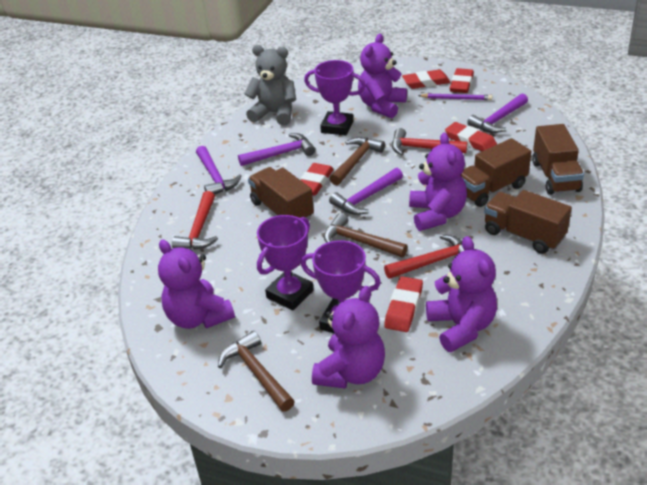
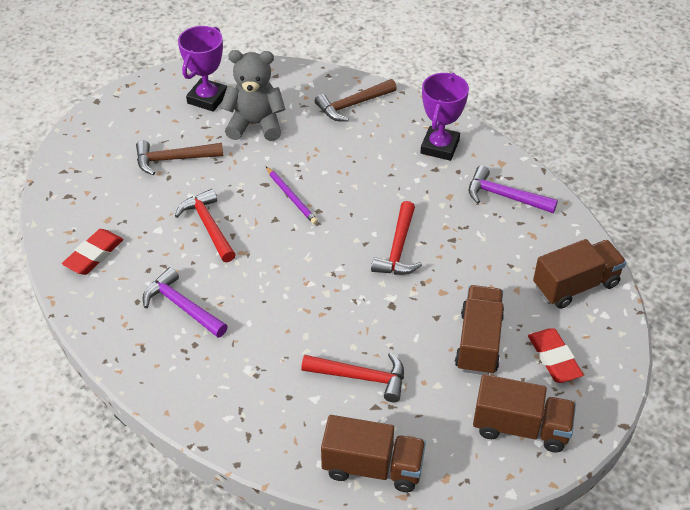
brown hammer: 3 -> 2
purple hammer: 4 -> 2
purple teddy bear: 5 -> 0
purple trophy: 3 -> 2
red eraser: 5 -> 2

